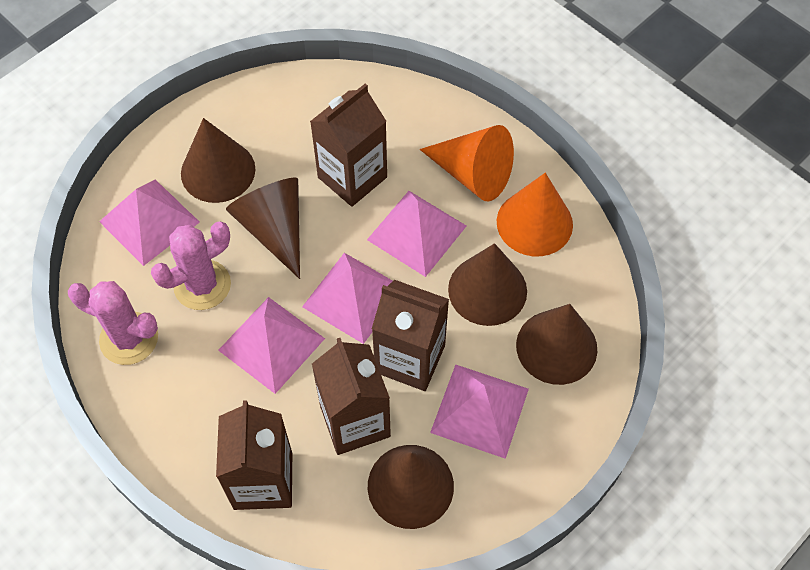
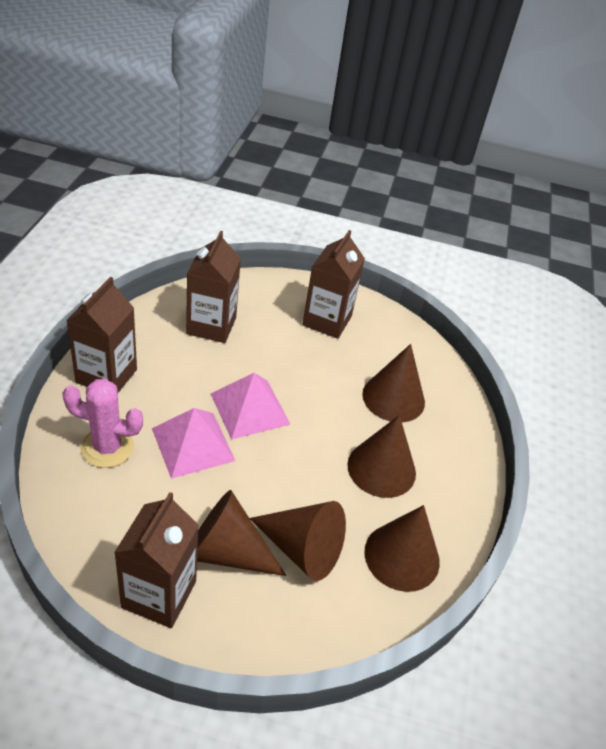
orange cone: 2 -> 0
pink cactus: 2 -> 1
pink pyramid: 5 -> 2

